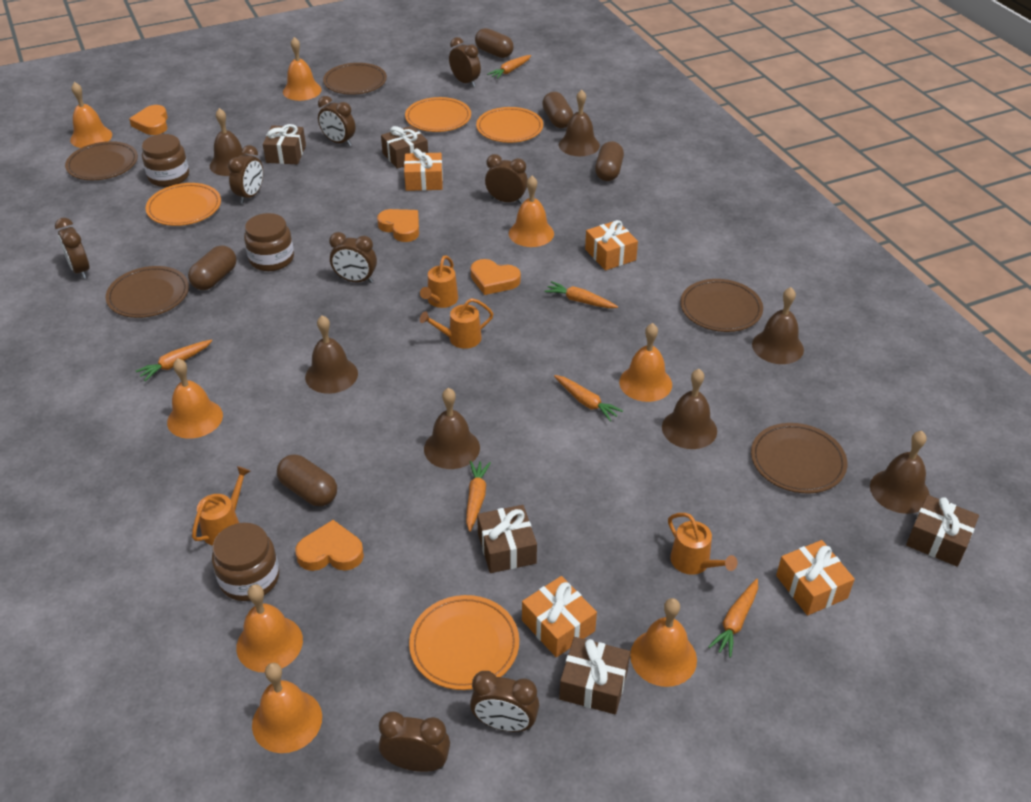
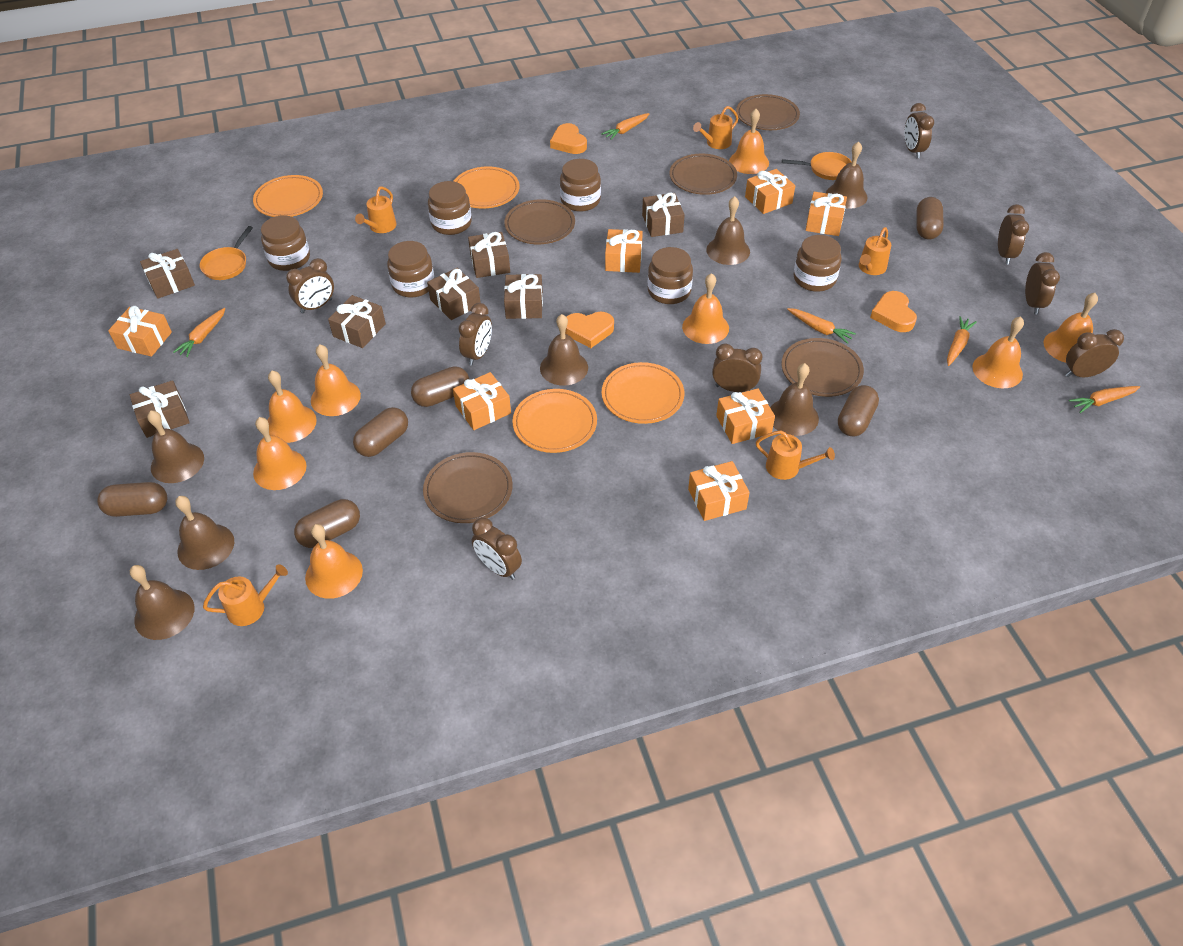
brown capsule: 5 -> 6
brown gift: 5 -> 7
brown jar: 3 -> 6
orange carrot: 6 -> 5
orange gift: 4 -> 7
orange heart: 4 -> 3
orange pan: 0 -> 2
orange watering can: 4 -> 5

